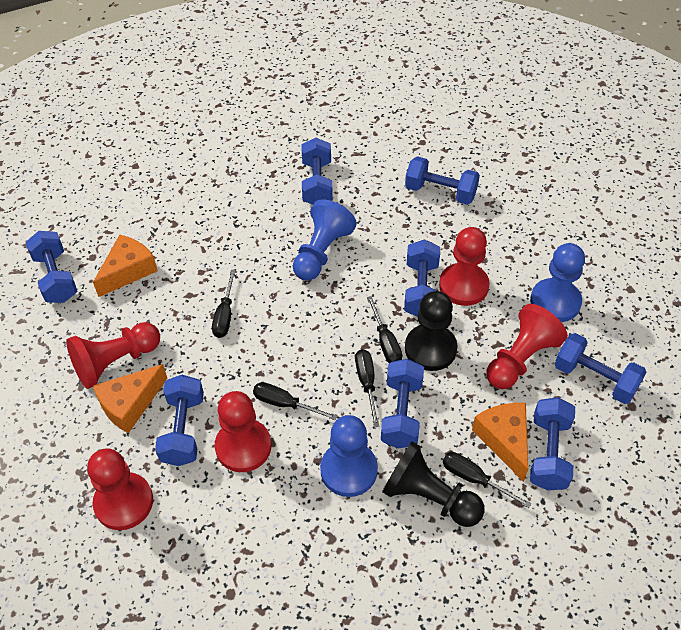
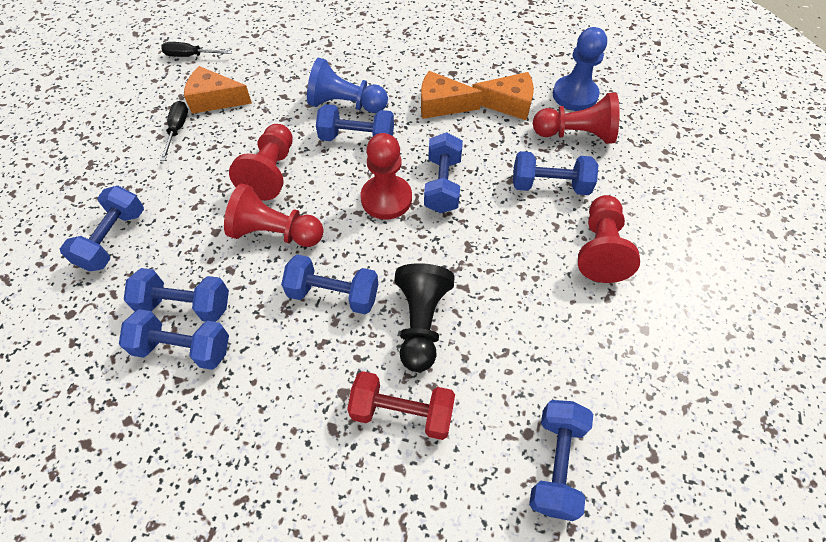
black pawn: 2 -> 1
black screwdriver: 5 -> 2
blue pawn: 3 -> 2
red dumbbell: 0 -> 1

